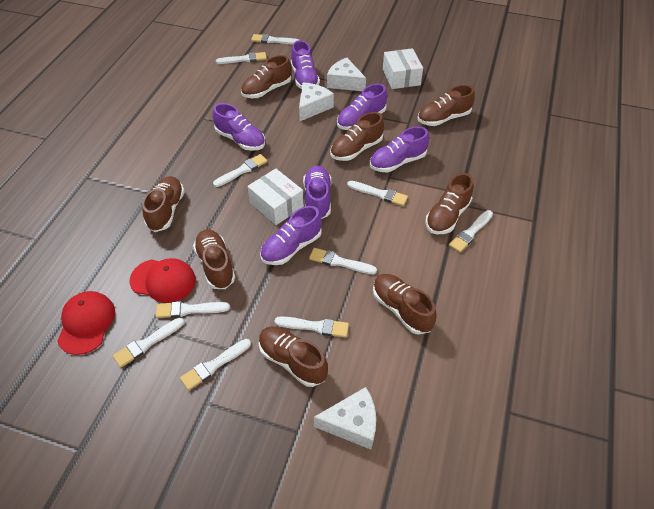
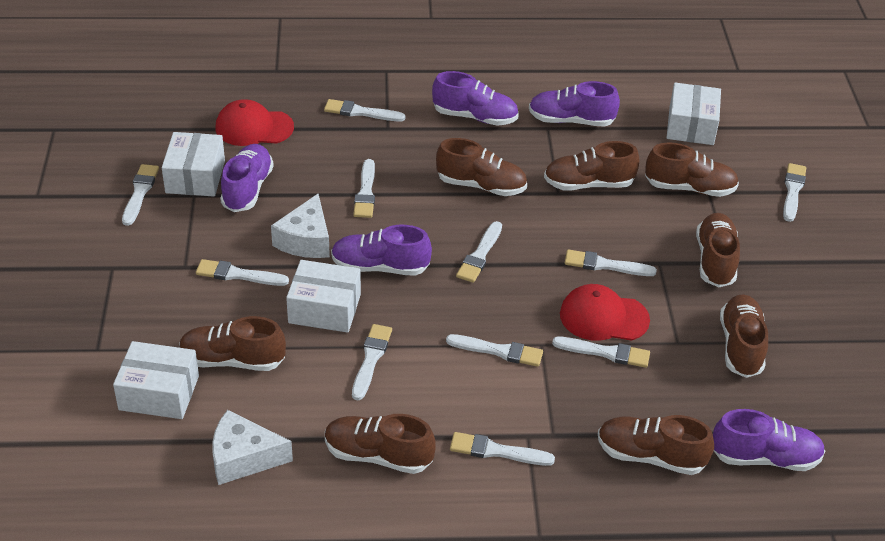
purple shoe: 6 -> 5
white box: 2 -> 4
white brush: 10 -> 11
white cheese: 3 -> 2

